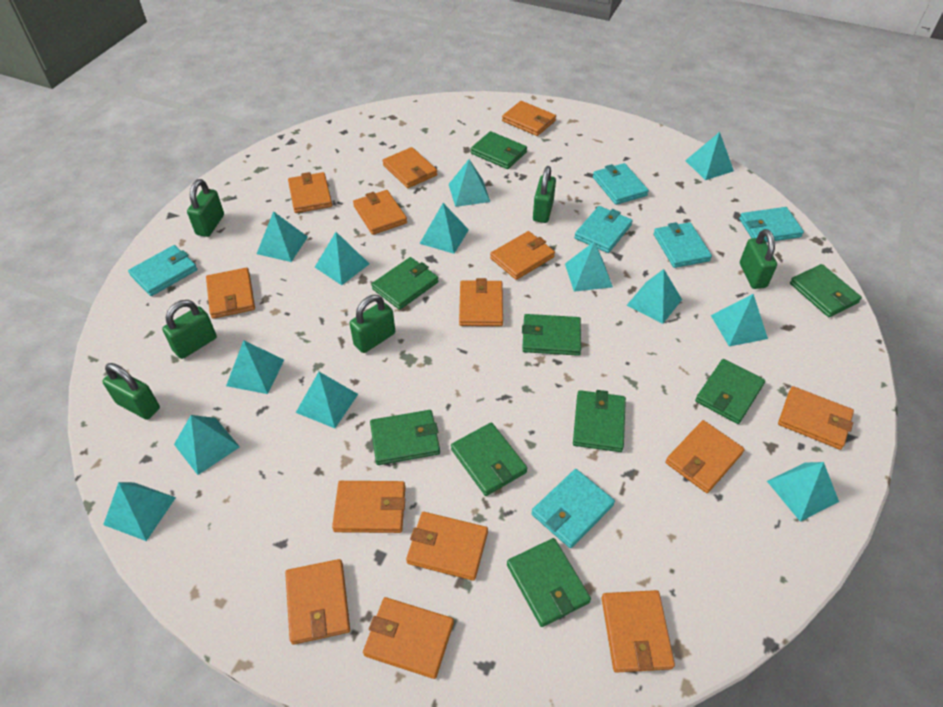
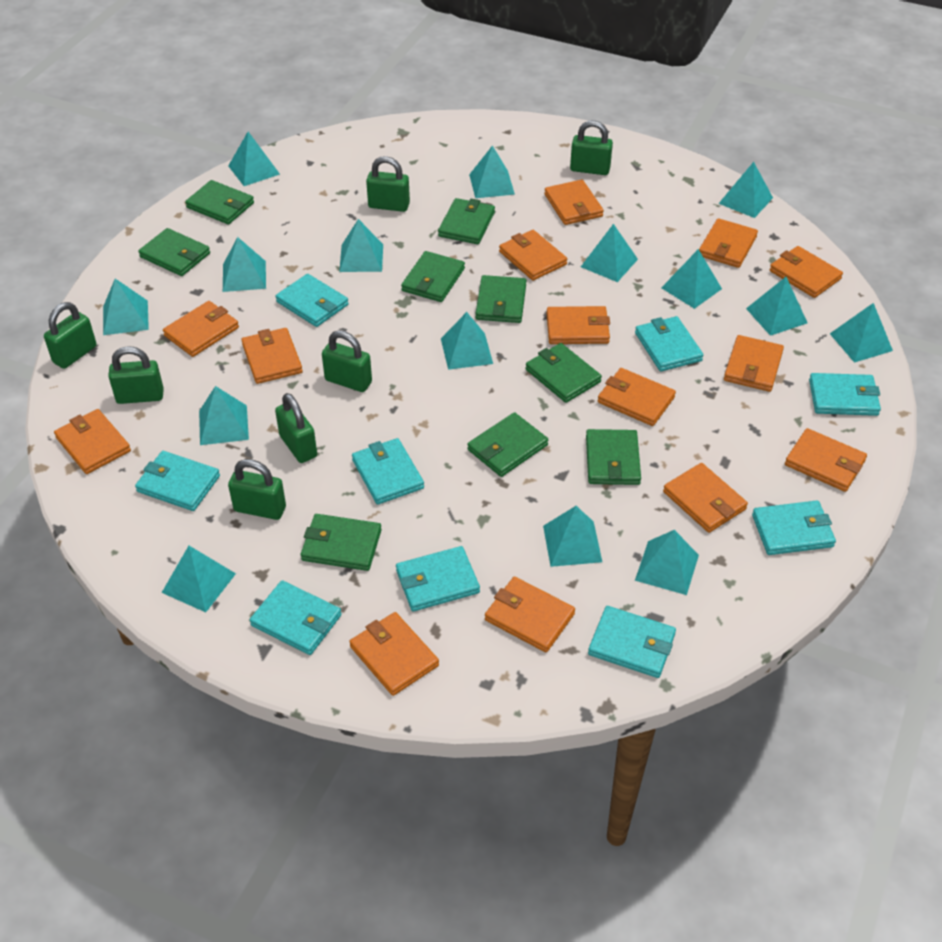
green padlock: 6 -> 7
turquoise pyramid: 13 -> 15
turquoise wallet: 6 -> 9

